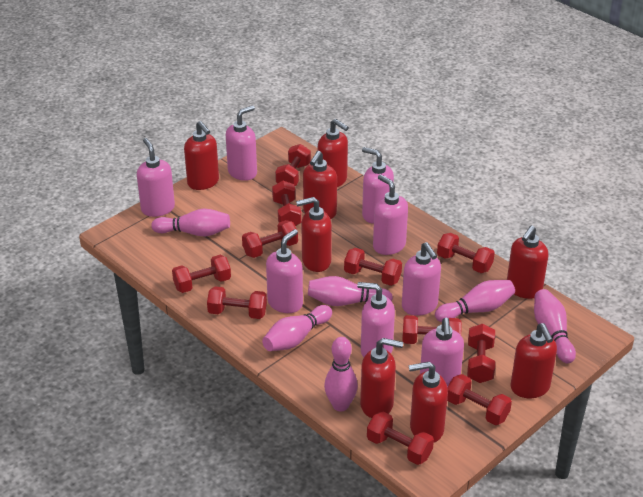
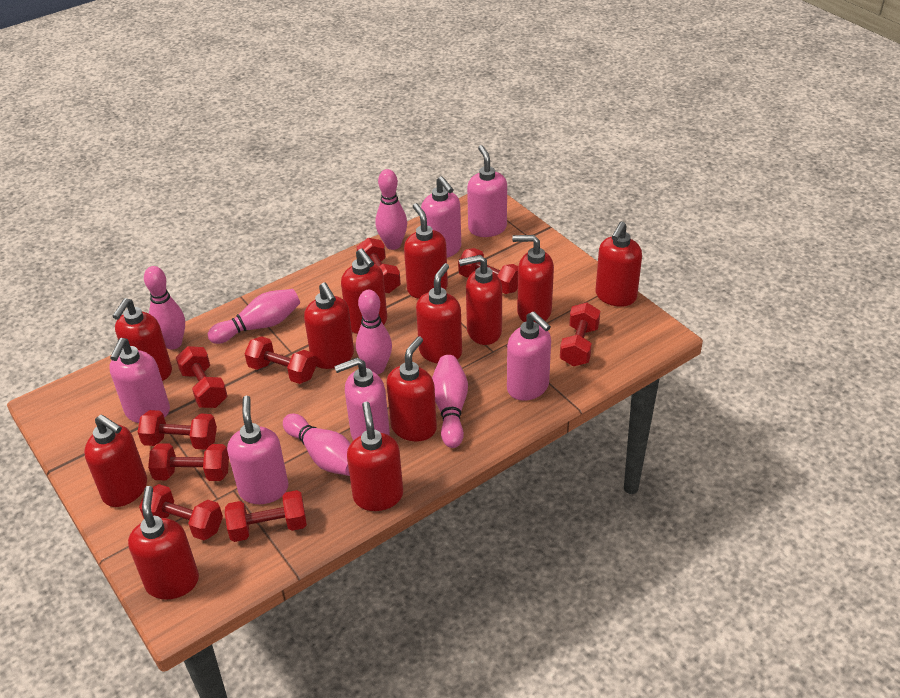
pink soap dispenser: 8 -> 6
red dumbbell: 11 -> 9
red soap dispenser: 8 -> 12

